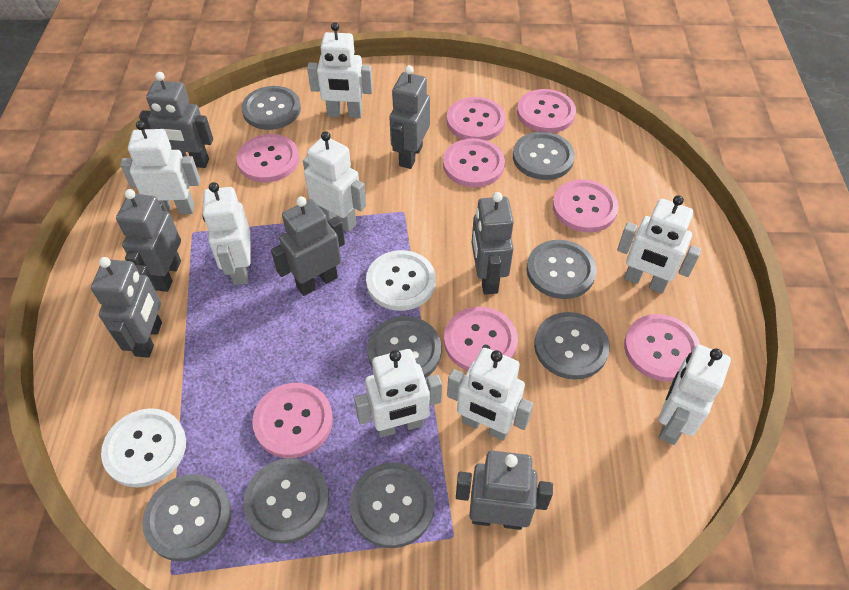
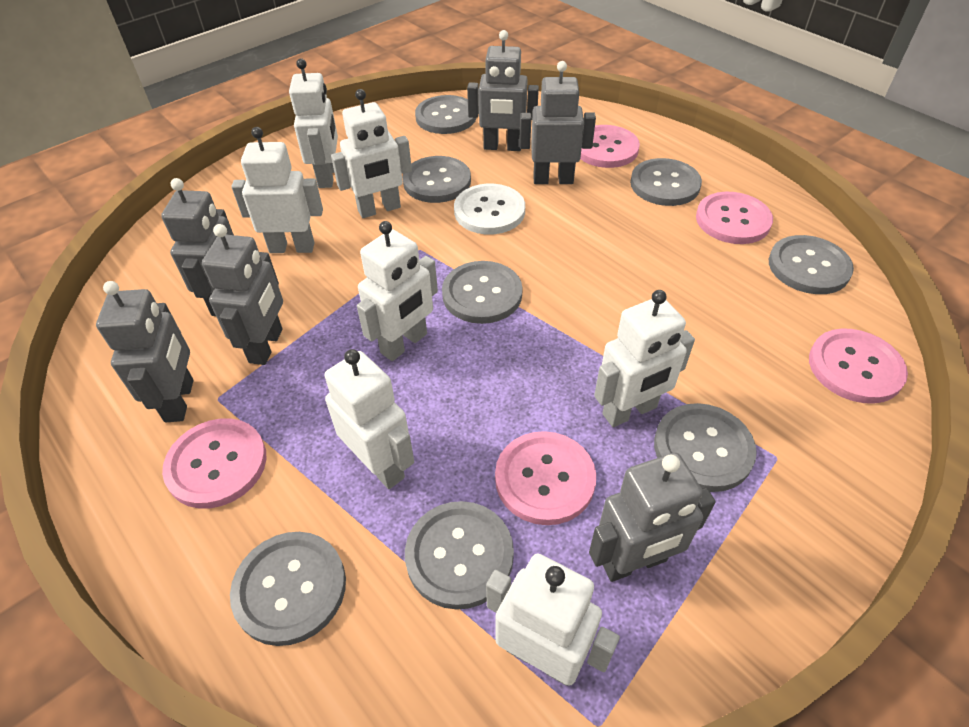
grey robot: 7 -> 6
pink button: 8 -> 5
white button: 2 -> 1
white robot: 8 -> 7

